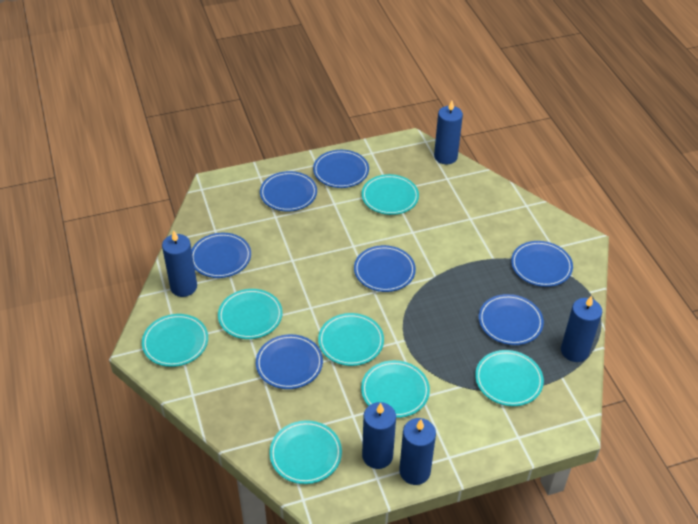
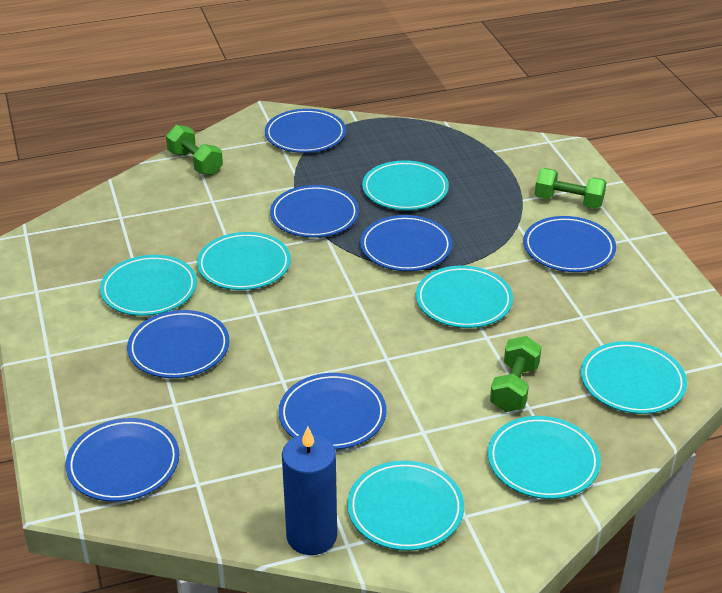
blue candle: 5 -> 1
green dumbbell: 0 -> 3

